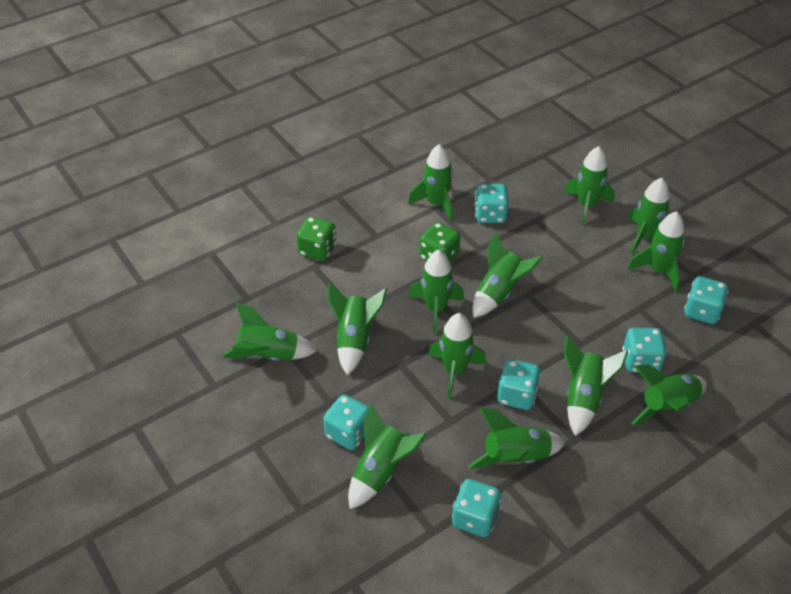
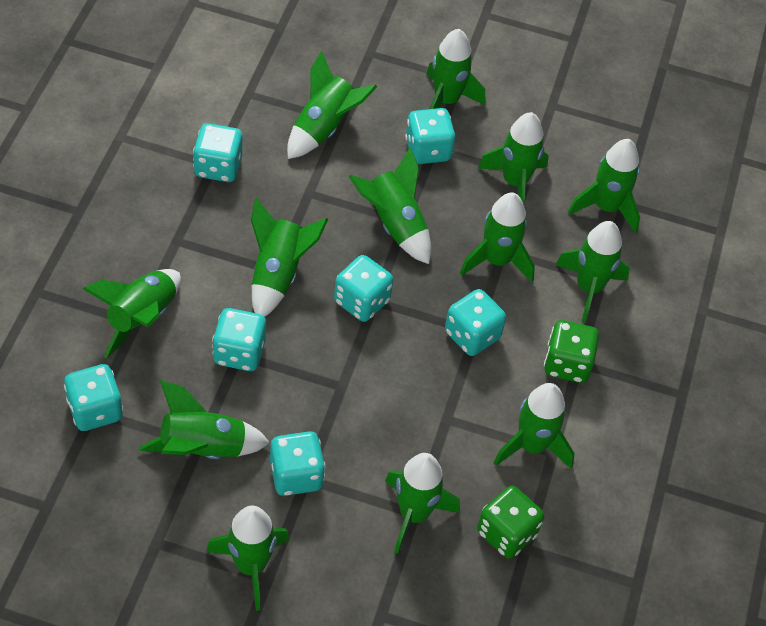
turquoise dice: 6 -> 7

